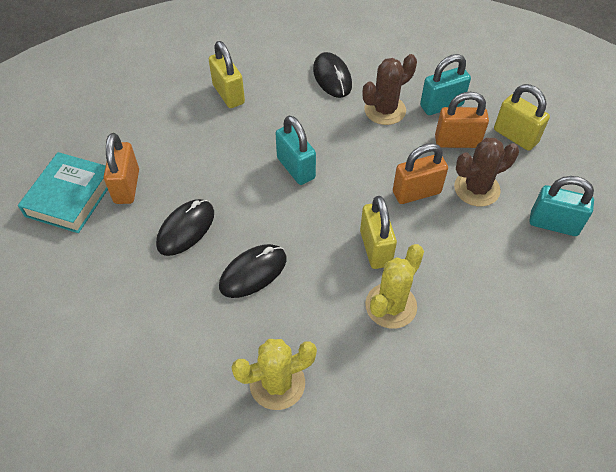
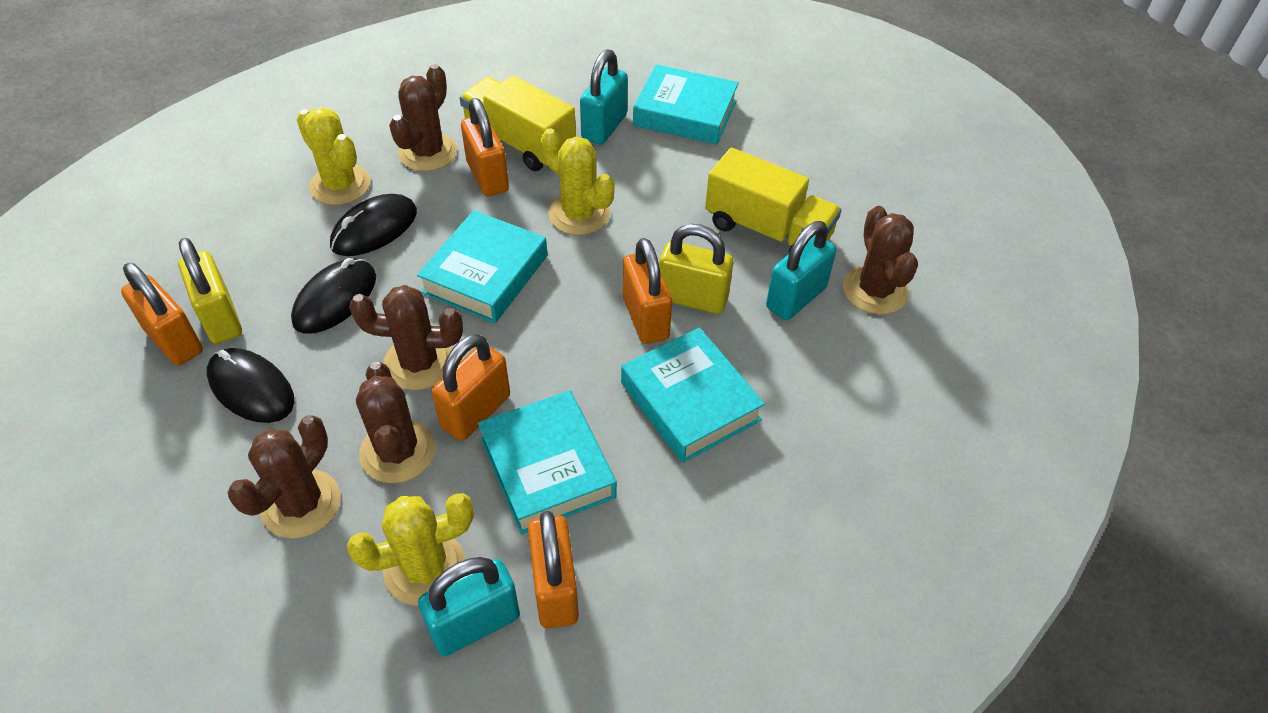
brown cactus: 2 -> 5
orange padlock: 3 -> 5
turquoise book: 1 -> 4
yellow cactus: 2 -> 3
yellow padlock: 3 -> 2
yellow truck: 0 -> 2

